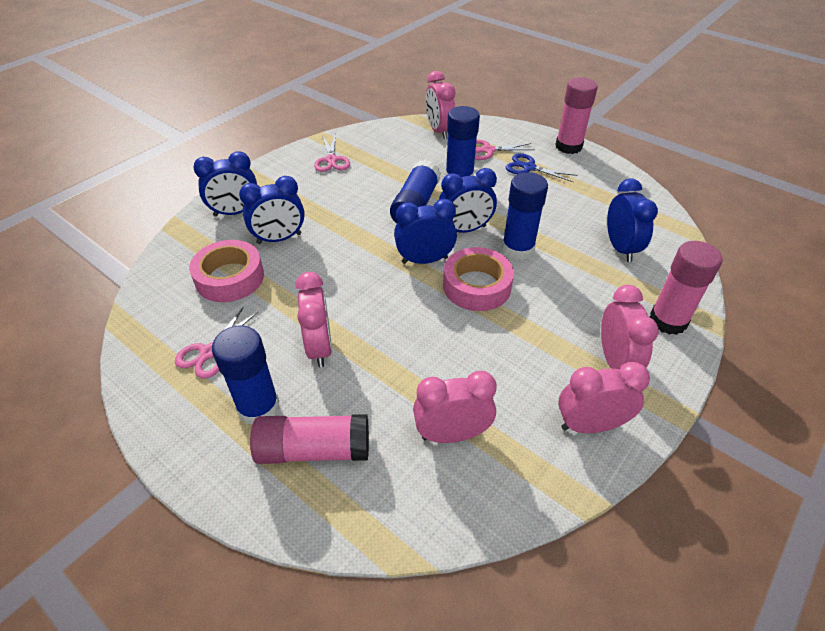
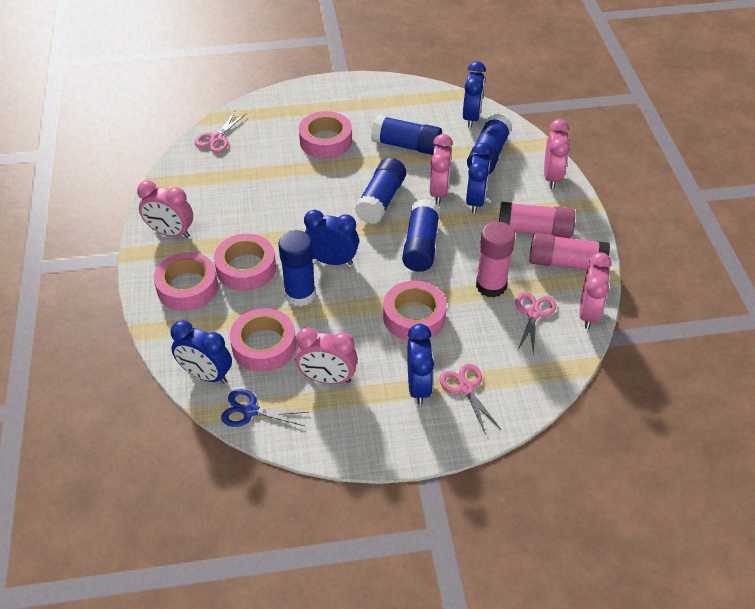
blue glue stick: 4 -> 5
pink tape: 2 -> 5

